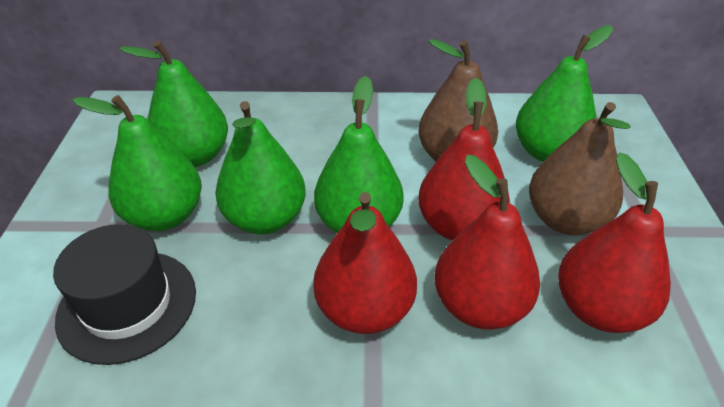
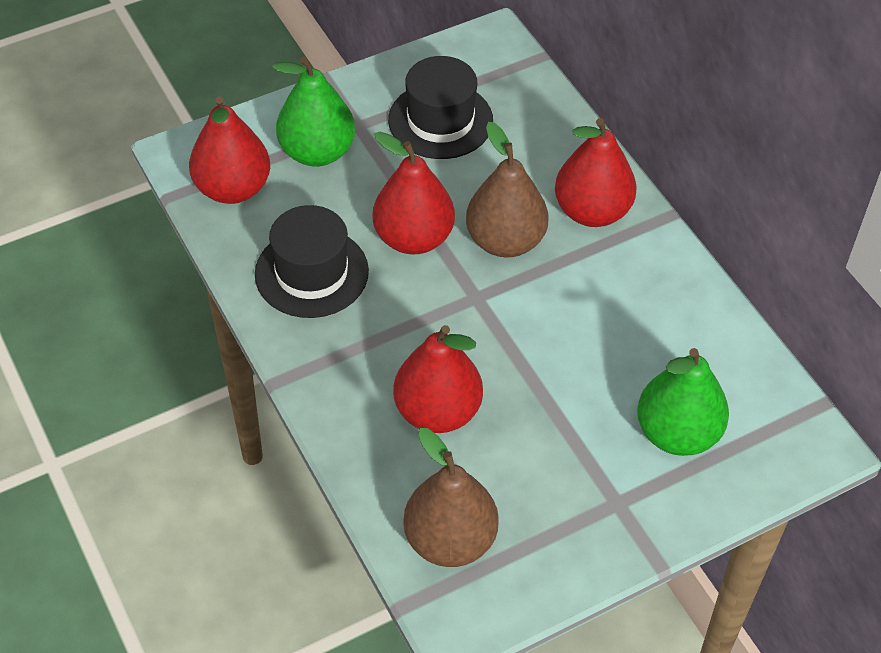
black hat: 1 -> 2
green pear: 5 -> 2

